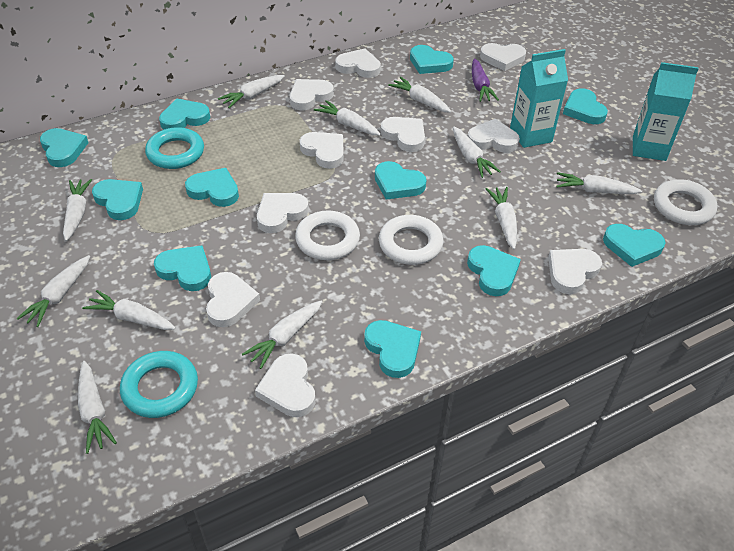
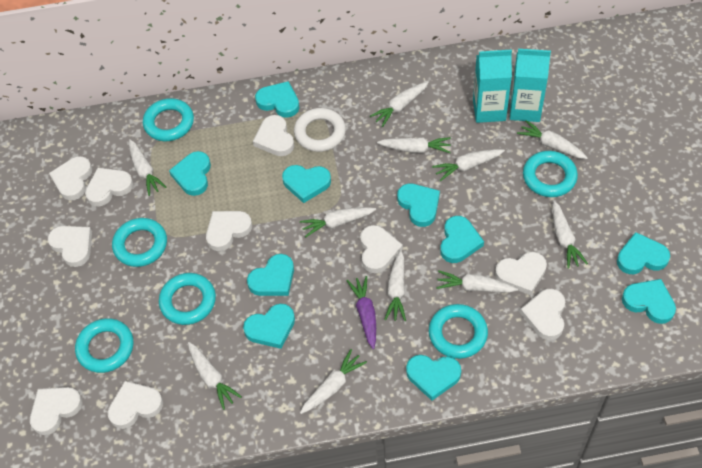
turquoise heart: 11 -> 10
turquoise ring: 2 -> 6
white ring: 3 -> 1

